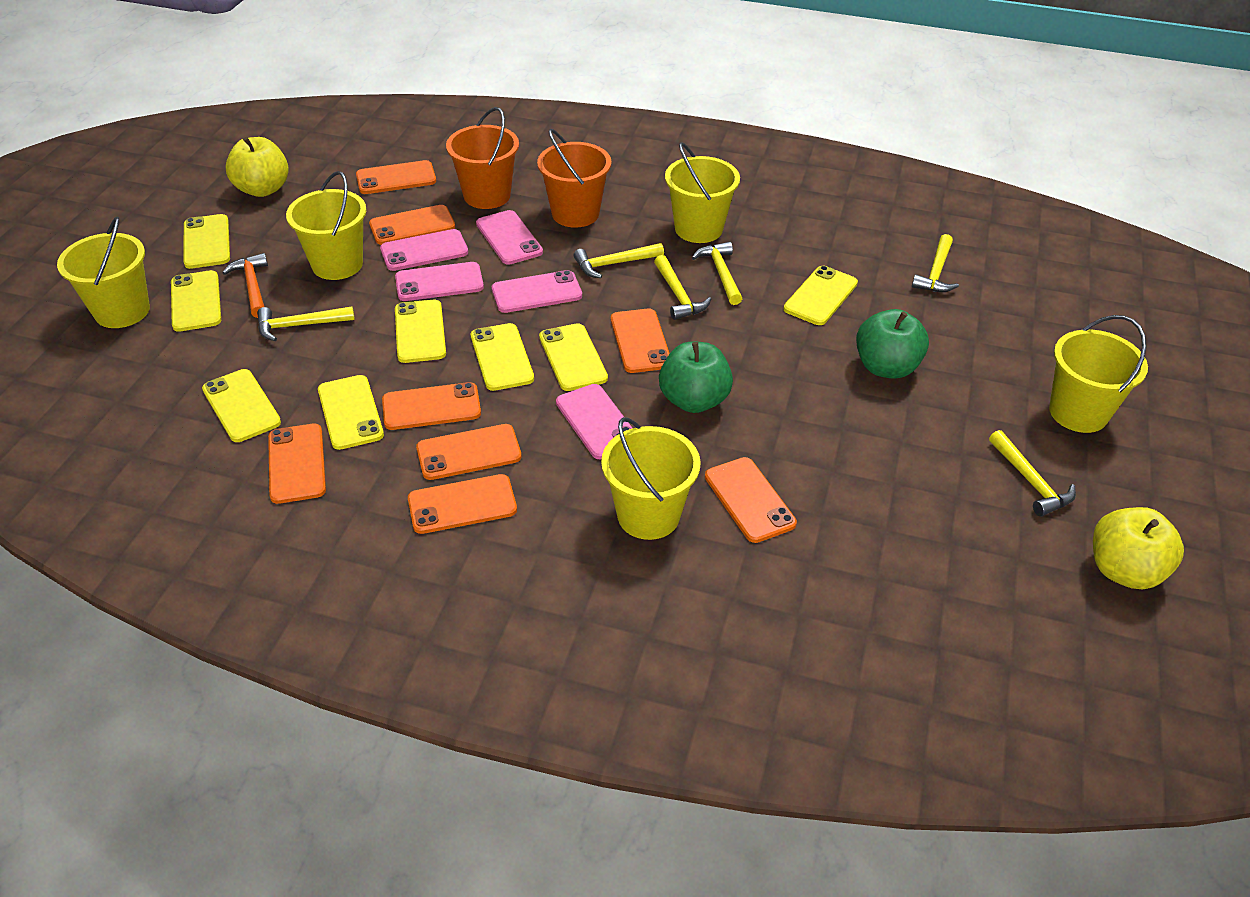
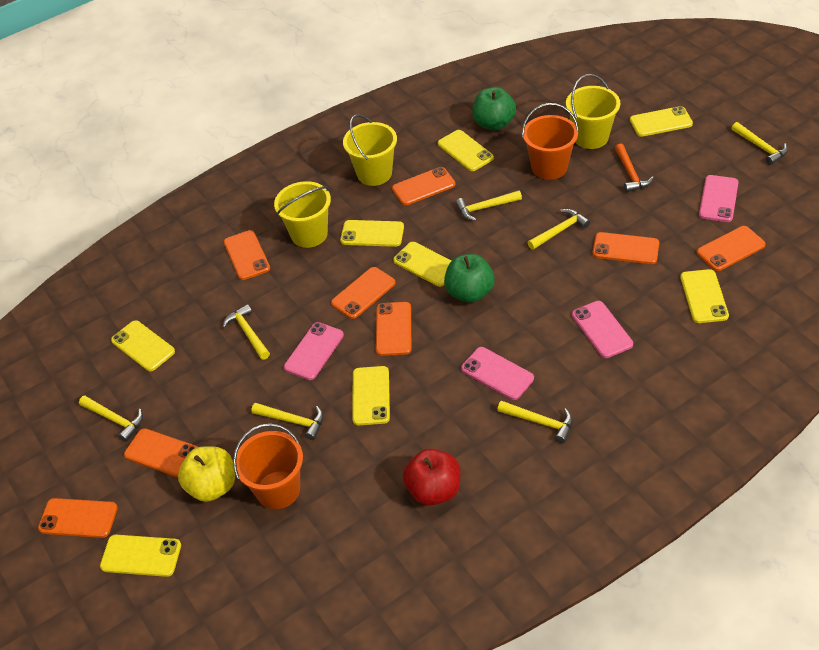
pink phone: 5 -> 4
red apple: 0 -> 1
yellow apple: 2 -> 1
yellow bucket: 5 -> 3
yellow hammer: 6 -> 7

